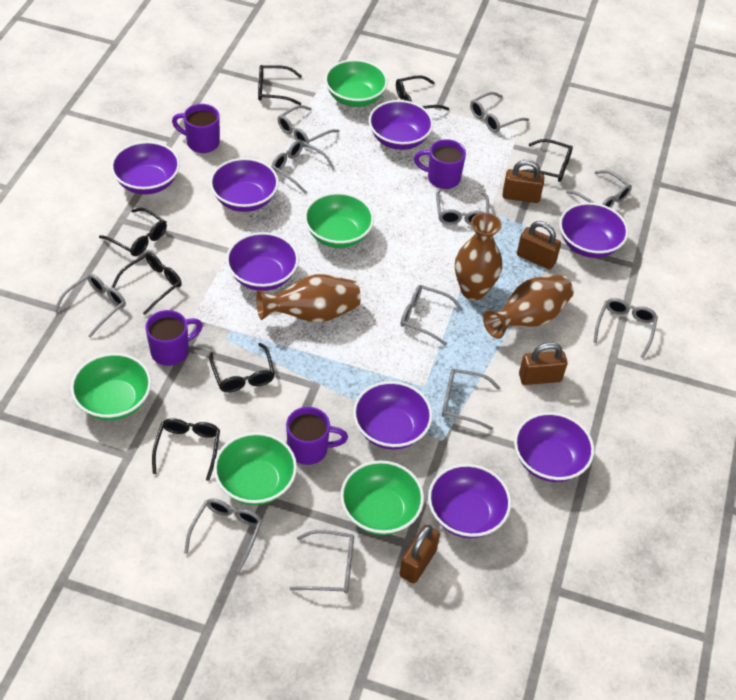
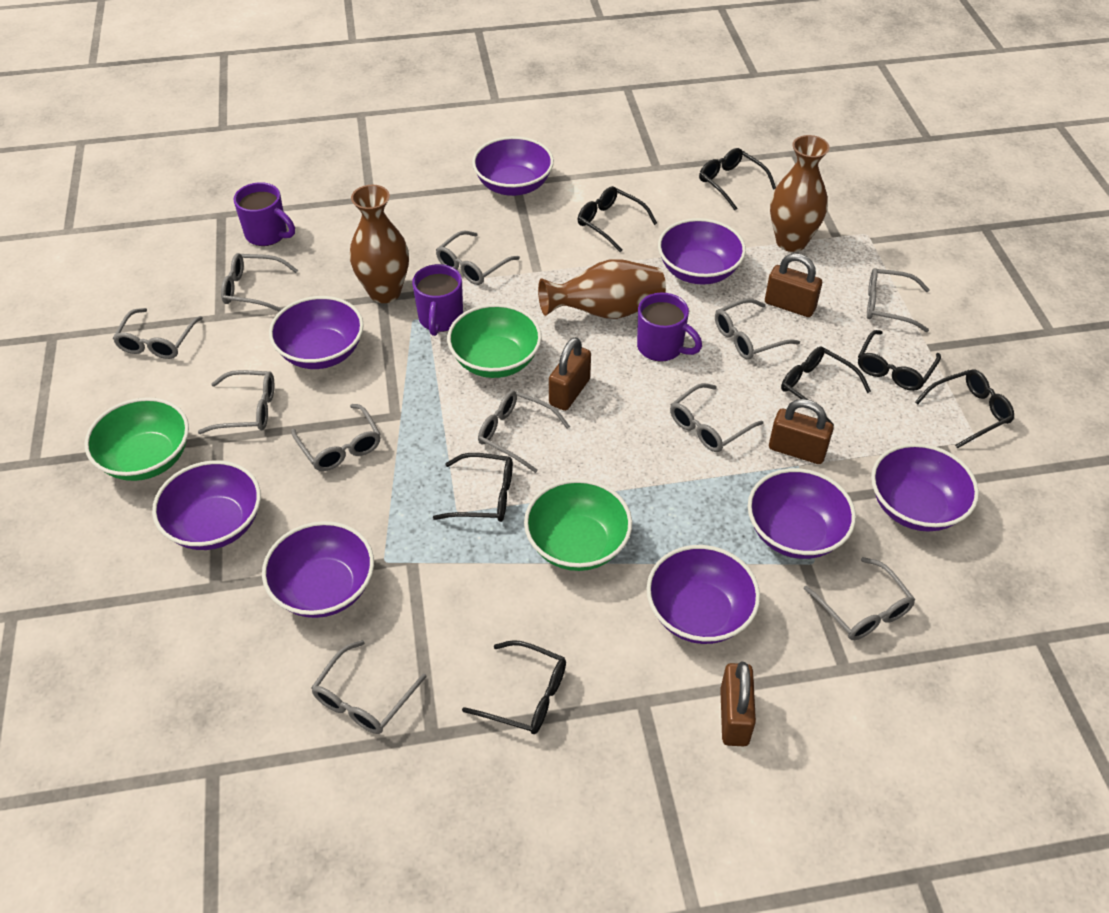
green bowl: 5 -> 3
purple mug: 4 -> 3

